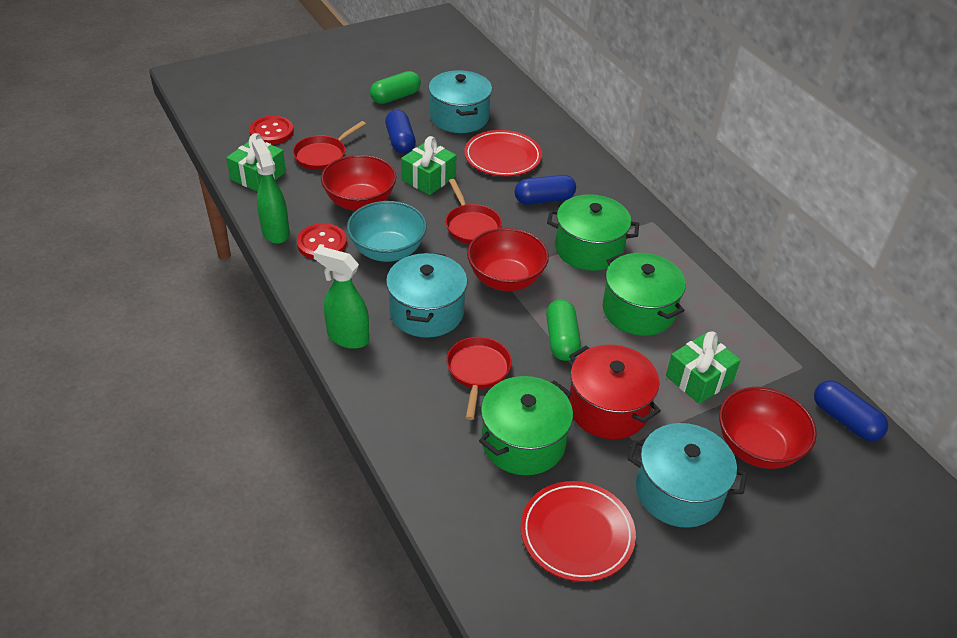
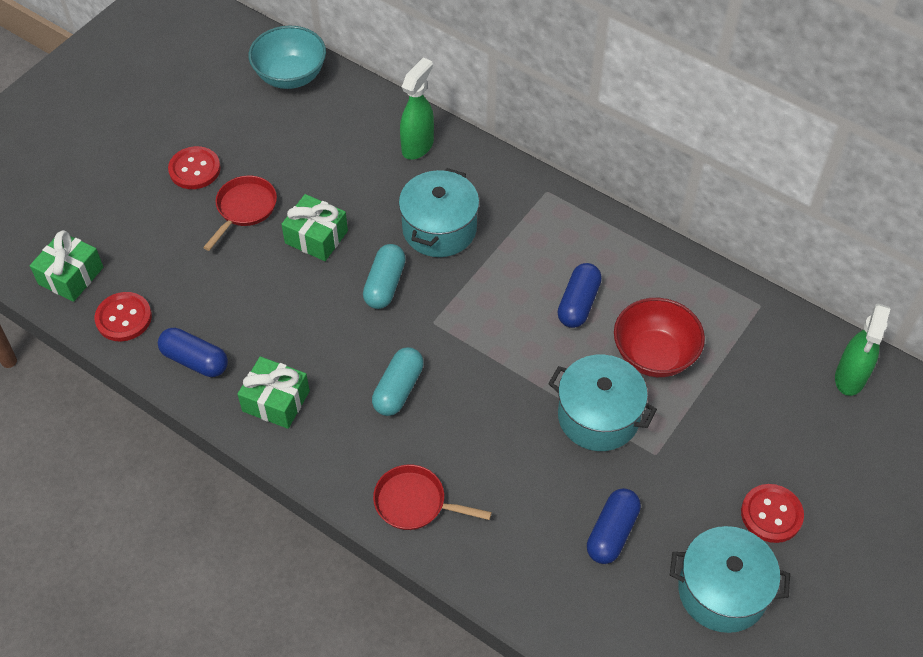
green capsule: 2 -> 0
green pot: 3 -> 0
red bowl: 3 -> 1
red button: 2 -> 3
red pan: 3 -> 2
red plate: 2 -> 0
red pot: 1 -> 0
turquoise capsule: 0 -> 2

